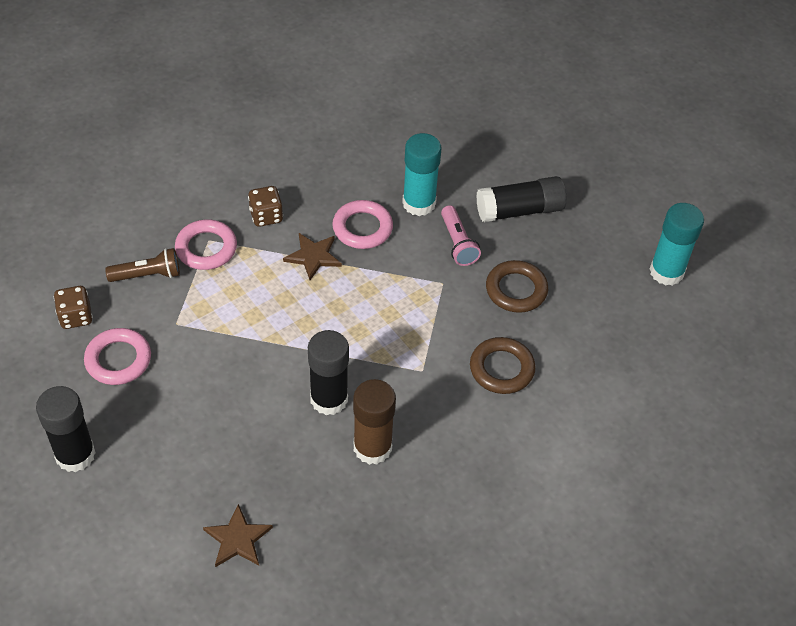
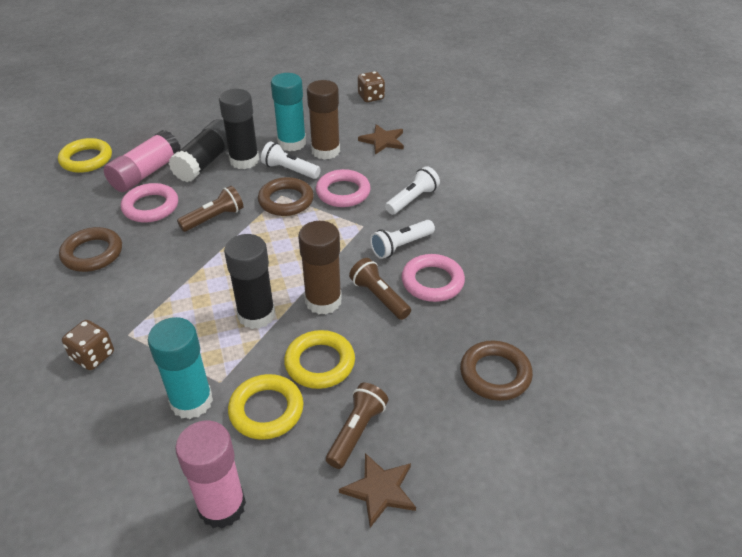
brown flashlight: 1 -> 3
brown glue stick: 1 -> 2
brown ring: 2 -> 3
pink flashlight: 1 -> 0
pink glue stick: 0 -> 2
white flashlight: 0 -> 3
yellow ring: 0 -> 3

